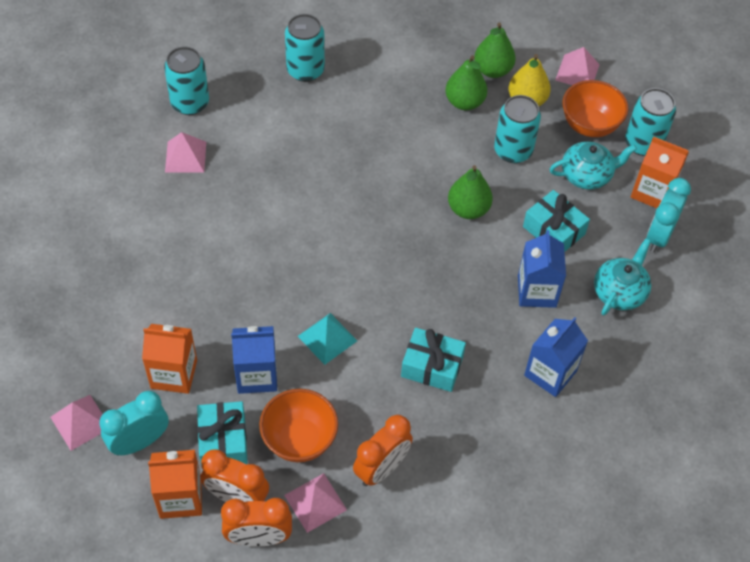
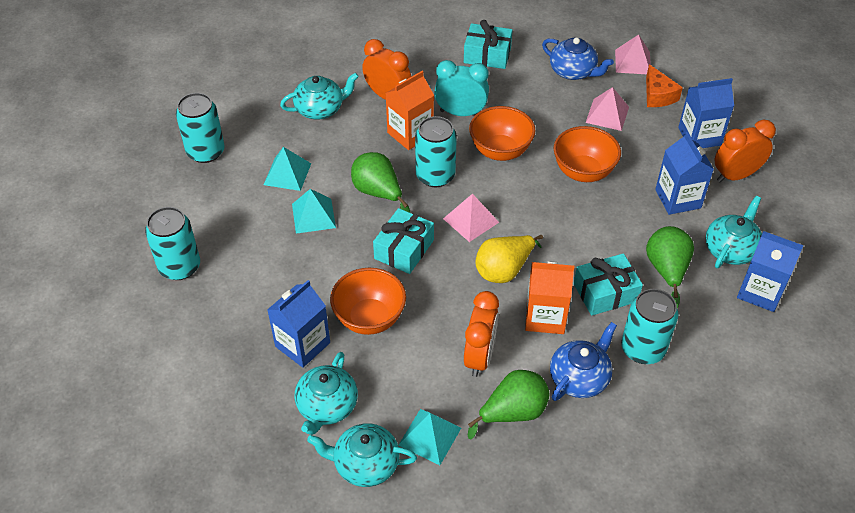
blue carton: 3 -> 4
blue teapot: 0 -> 2
orange bowl: 2 -> 3
orange carton: 3 -> 2
orange cheese: 0 -> 1
pink pyramid: 4 -> 3
turquoise clock: 2 -> 1
turquoise pyramid: 1 -> 3
turquoise teapot: 2 -> 4

